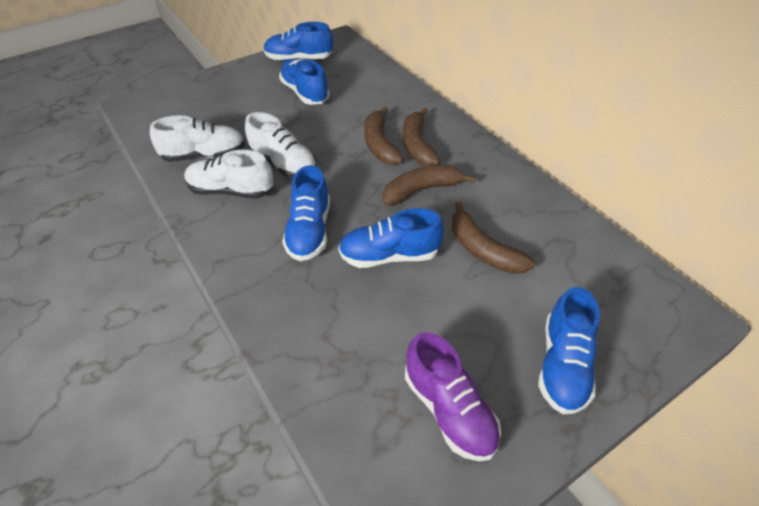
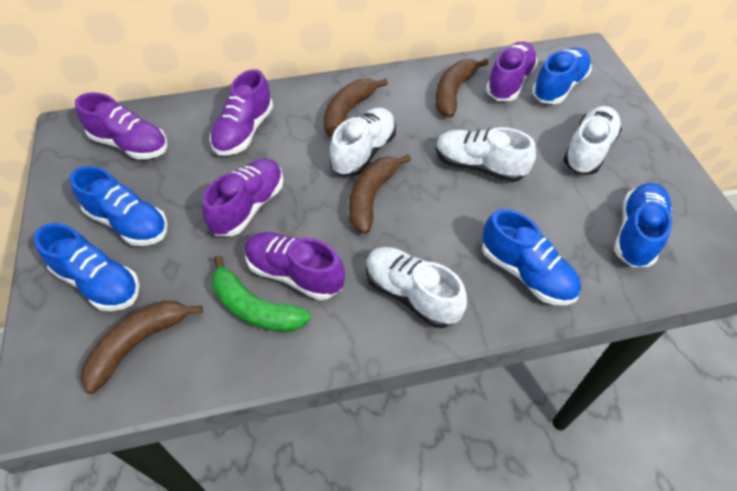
green banana: 0 -> 1
purple shoe: 1 -> 5
white shoe: 3 -> 4

